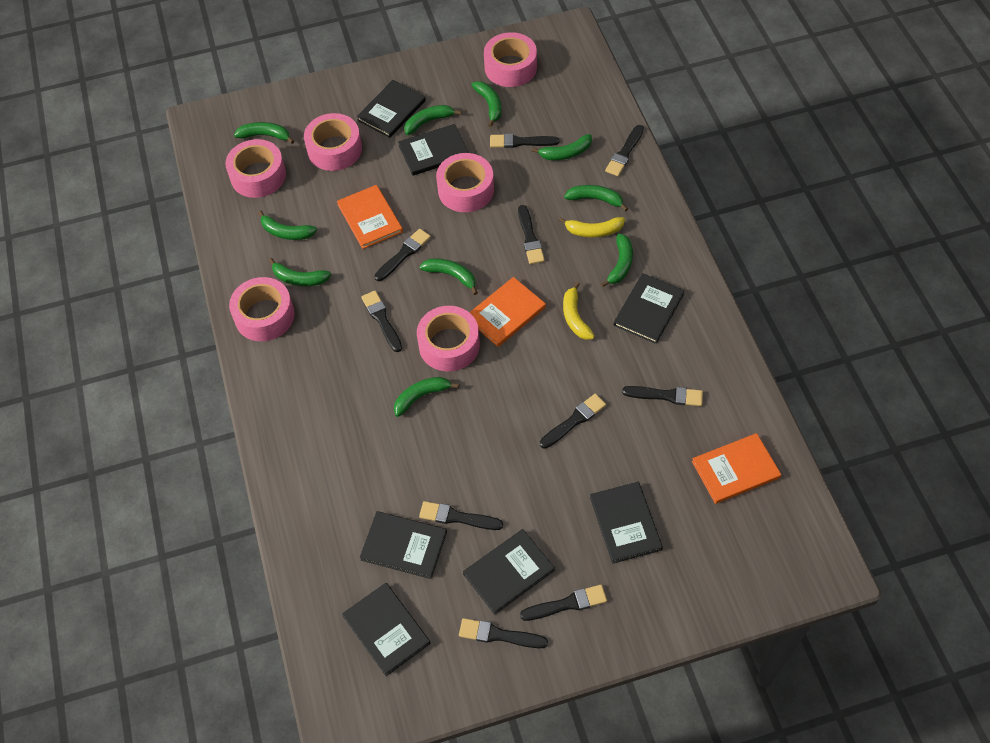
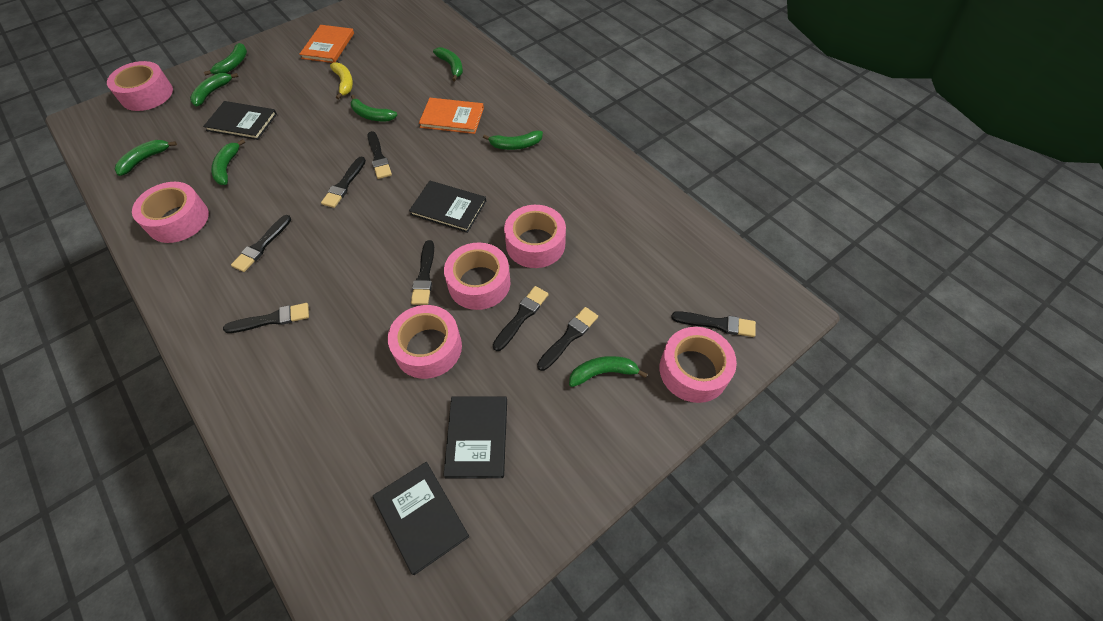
black book: 7 -> 4
black brush: 10 -> 8
green banana: 10 -> 8
orange book: 3 -> 2
yellow banana: 2 -> 1

